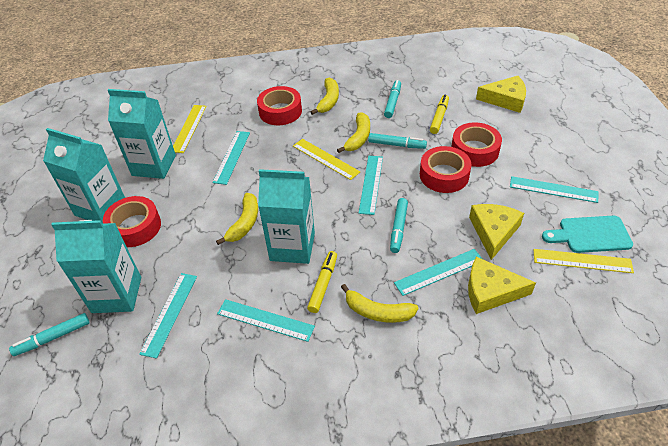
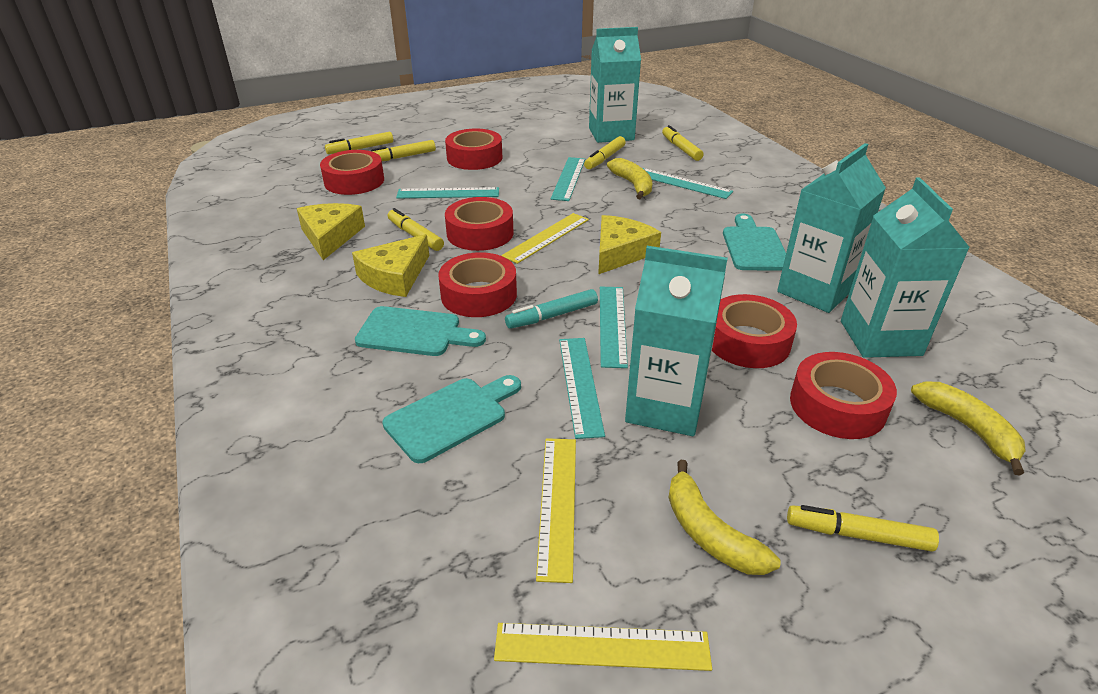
red tape: 4 -> 6
turquoise cutting board: 1 -> 3
turquoise marker: 4 -> 1
turquoise ruler: 6 -> 5
yellow banana: 4 -> 3
yellow marker: 2 -> 6

